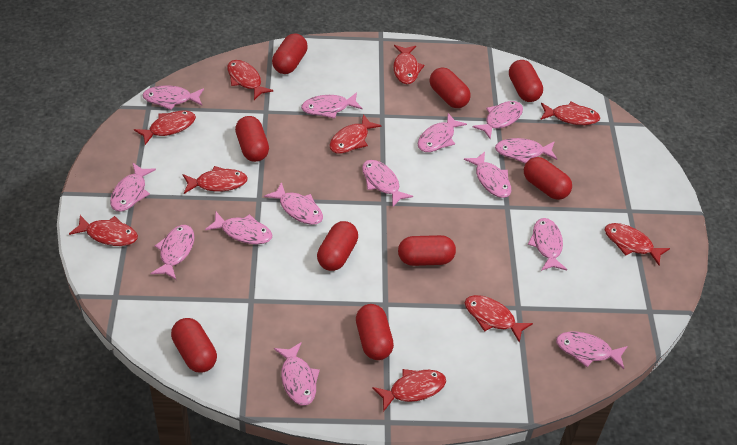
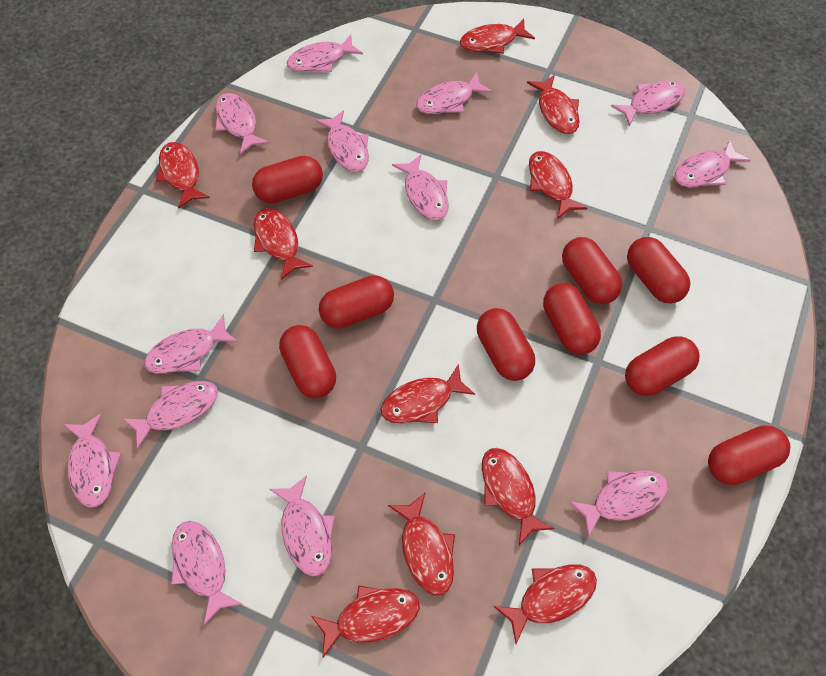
pink fish: 14 -> 13

